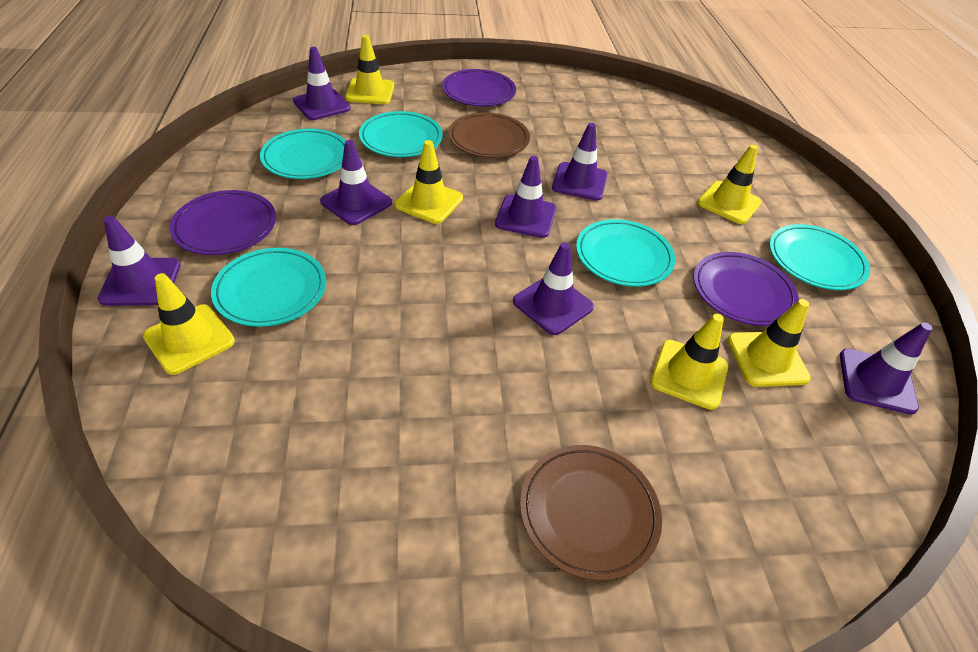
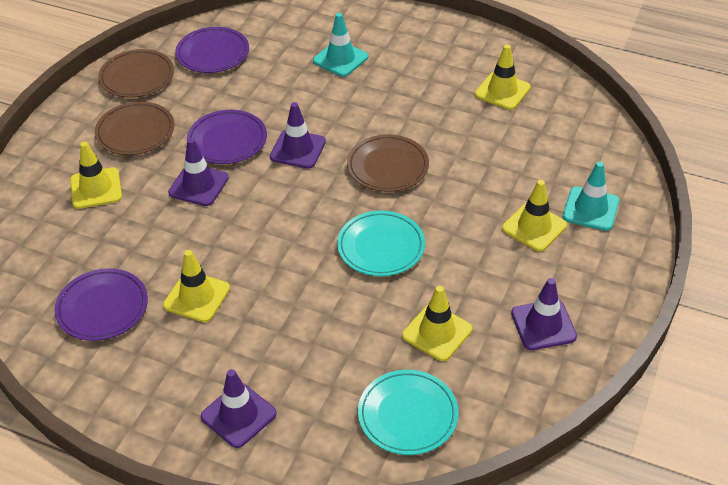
brown plate: 2 -> 3
purple traffic cone: 7 -> 4
turquoise plate: 5 -> 2
turquoise traffic cone: 0 -> 2
yellow traffic cone: 6 -> 5

